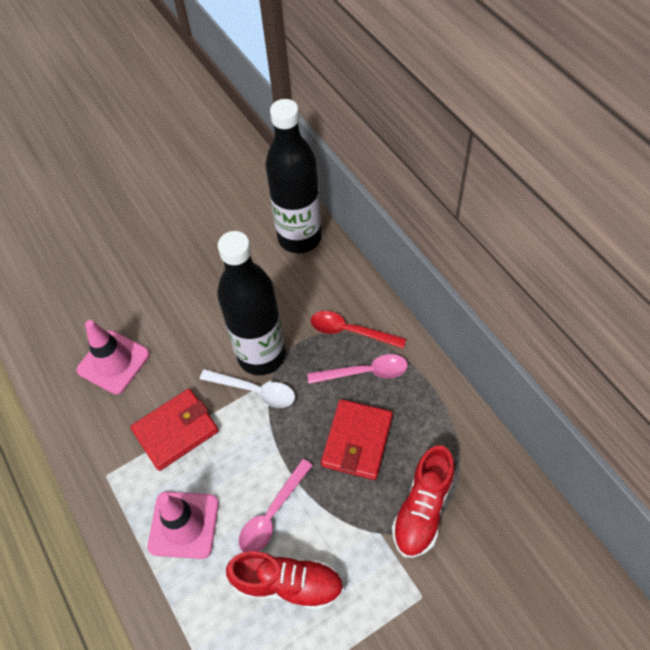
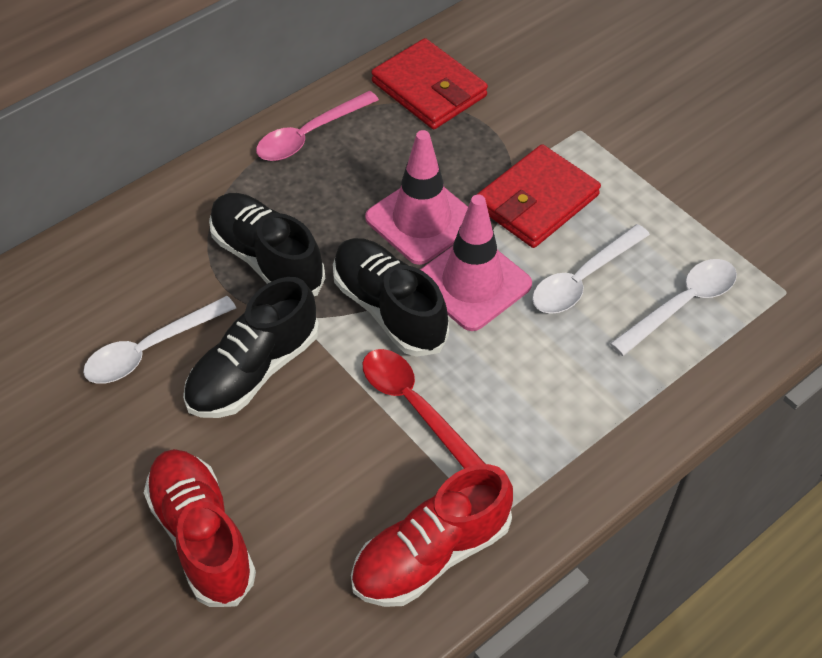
black bottle: 2 -> 0
black shoe: 0 -> 3
pink spoon: 2 -> 1
white spoon: 1 -> 3

